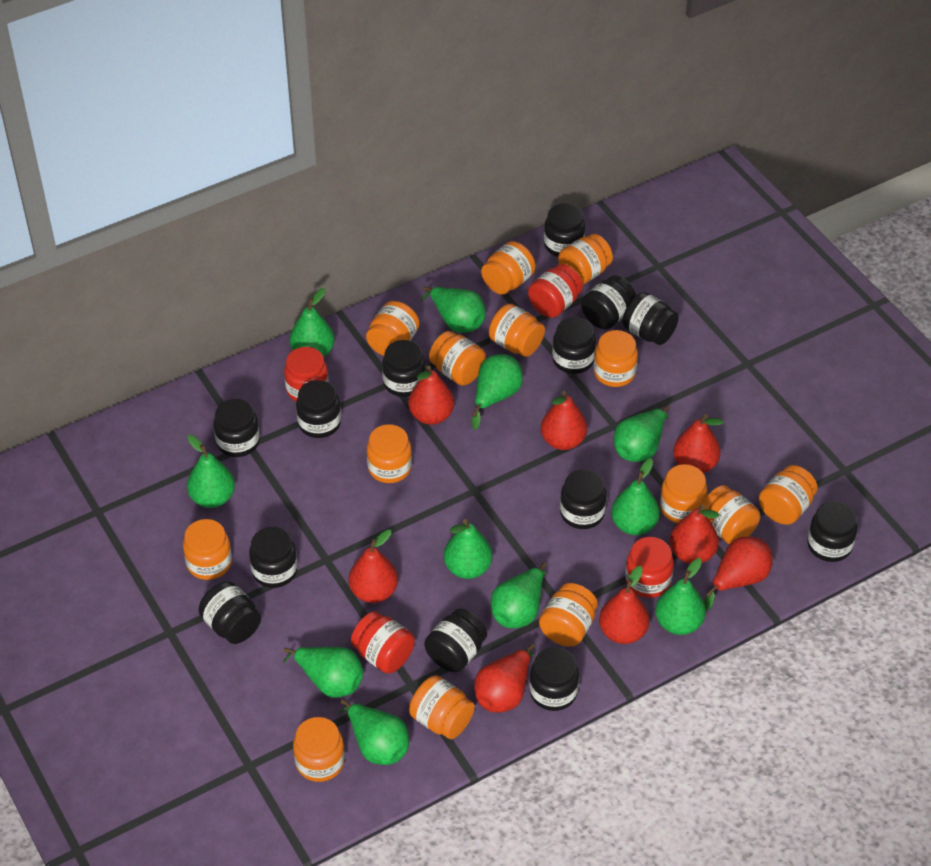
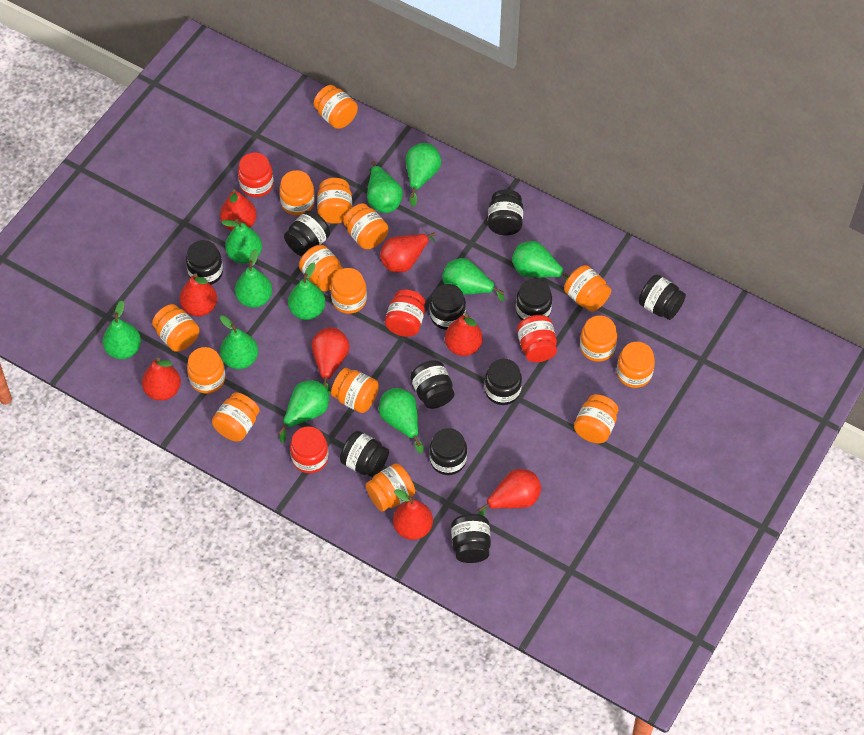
black jar: 13 -> 11
orange jar: 14 -> 15

